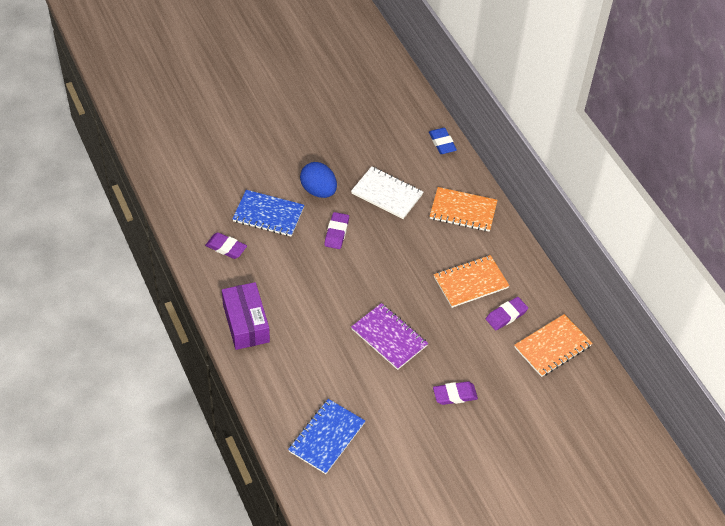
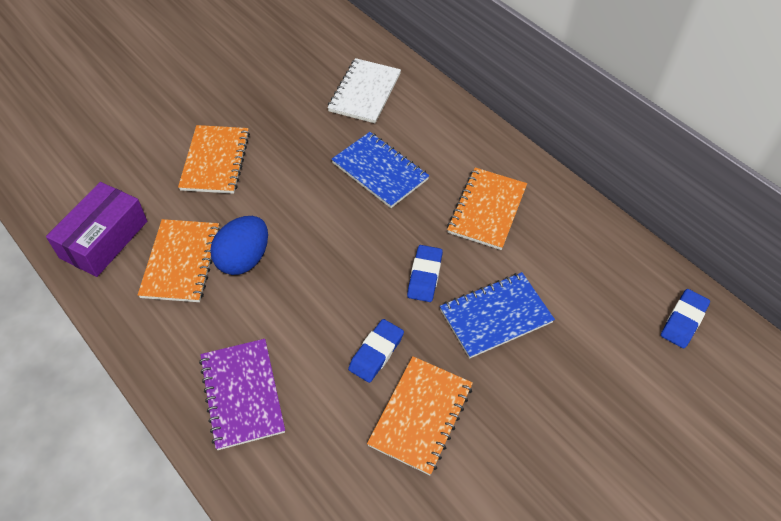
blue eraser: 1 -> 3
orange notebook: 3 -> 4
purple eraser: 4 -> 0

